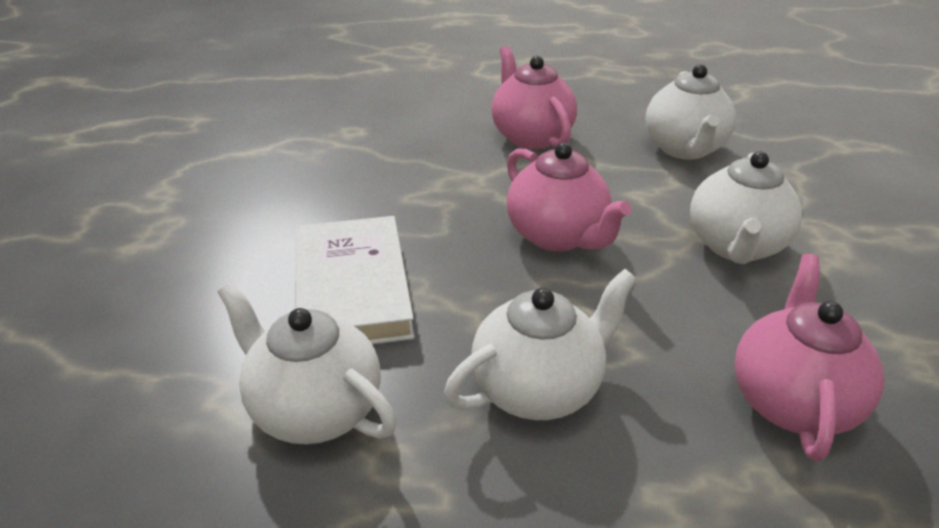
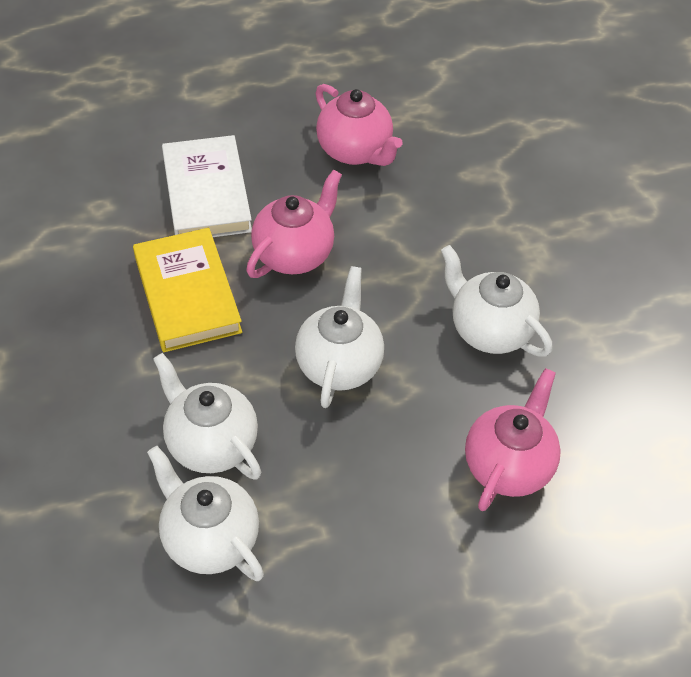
yellow book: 0 -> 1

